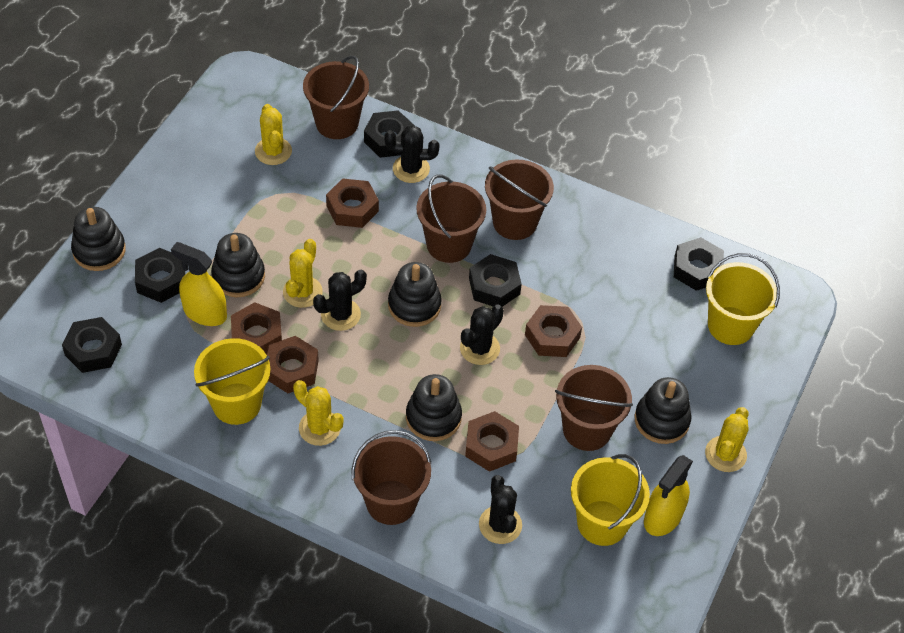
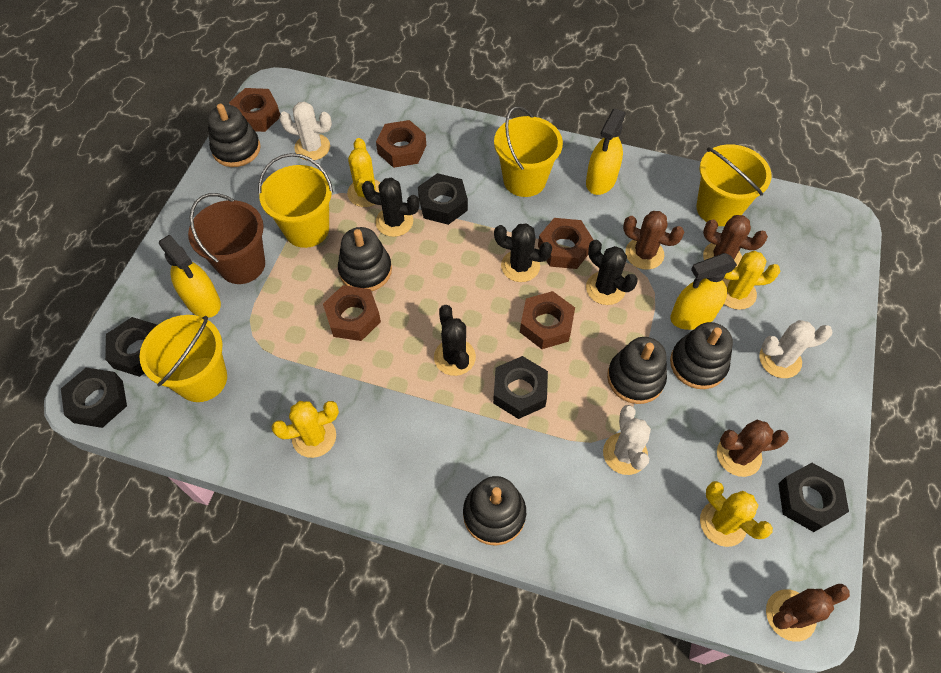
brown bucket: 5 -> 1
brown cactus: 0 -> 4
white cactus: 0 -> 3
yellow bucket: 3 -> 4
yellow spray bottle: 2 -> 3

